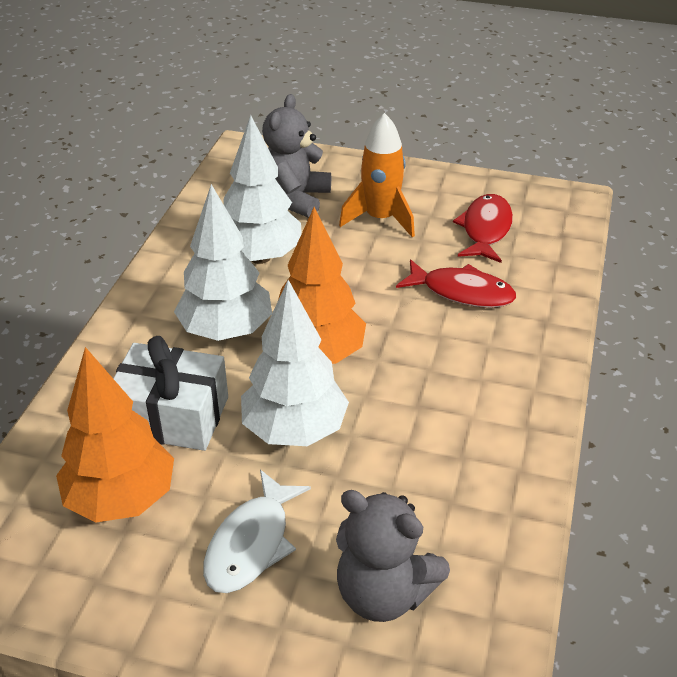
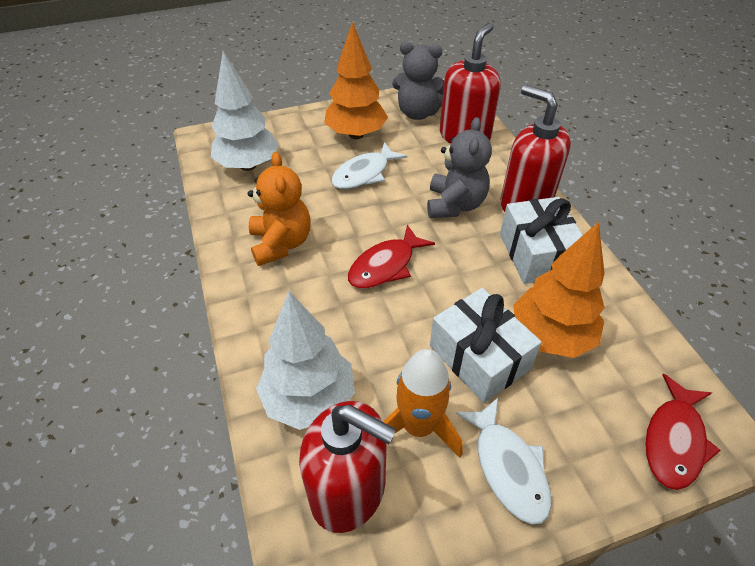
orange teddy bear: 0 -> 1
red soap dispenser: 0 -> 3
white fish: 1 -> 2
white gift: 1 -> 2
white tree: 3 -> 2

